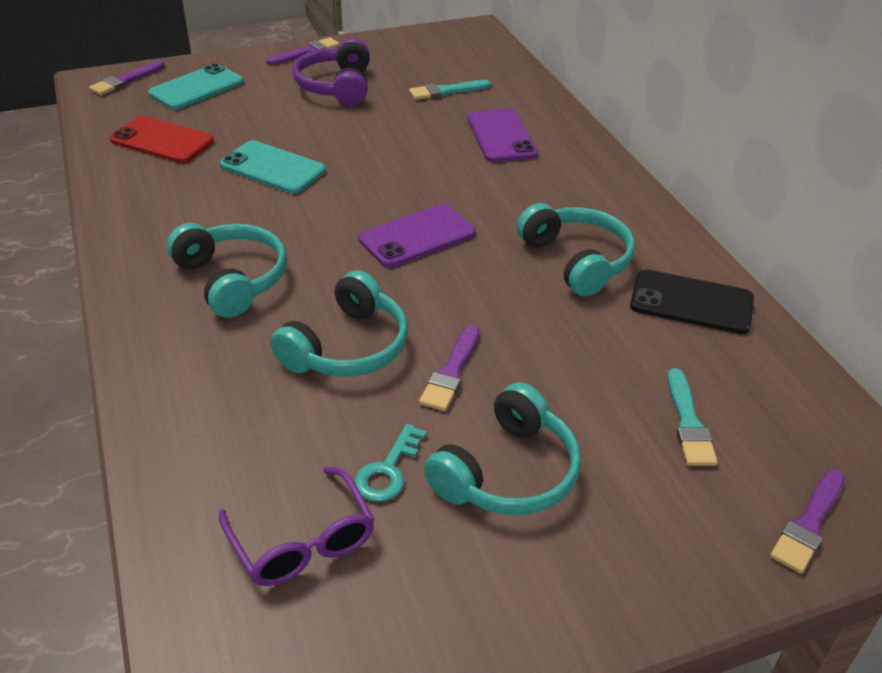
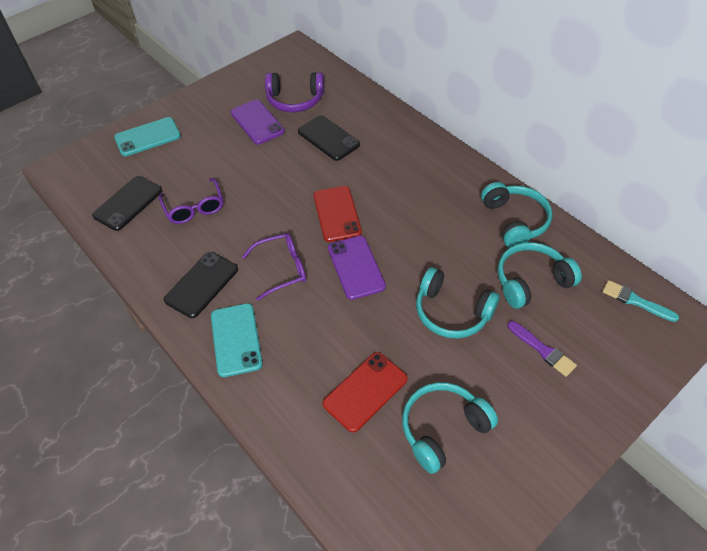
black phone: 1 -> 3
purple brush: 4 -> 1
purple glasses: 1 -> 2
red phone: 1 -> 2
turquoise brush: 2 -> 1
turquoise key: 1 -> 0

